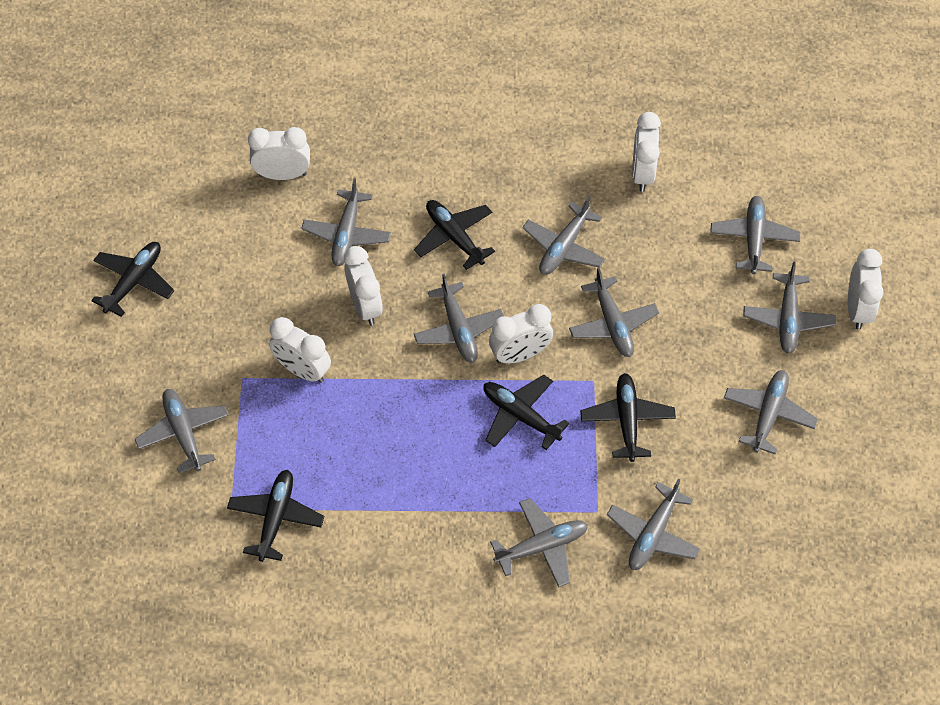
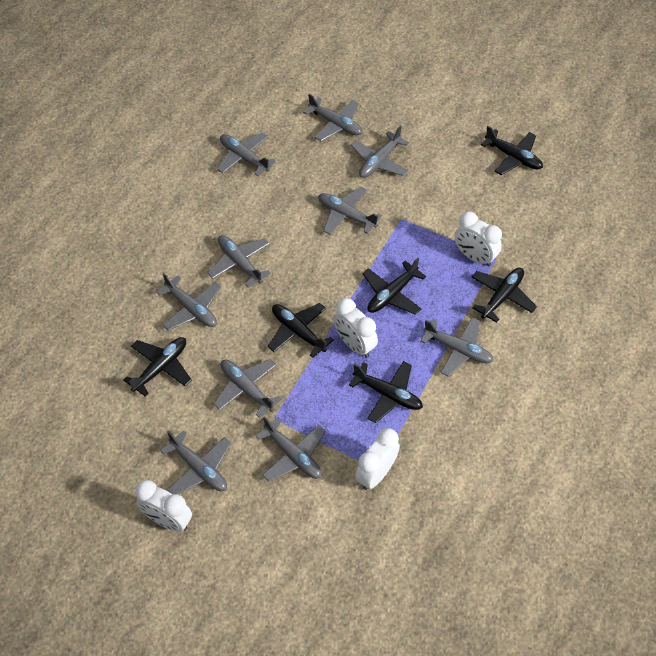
black plane: 5 -> 6
white clock: 6 -> 4

